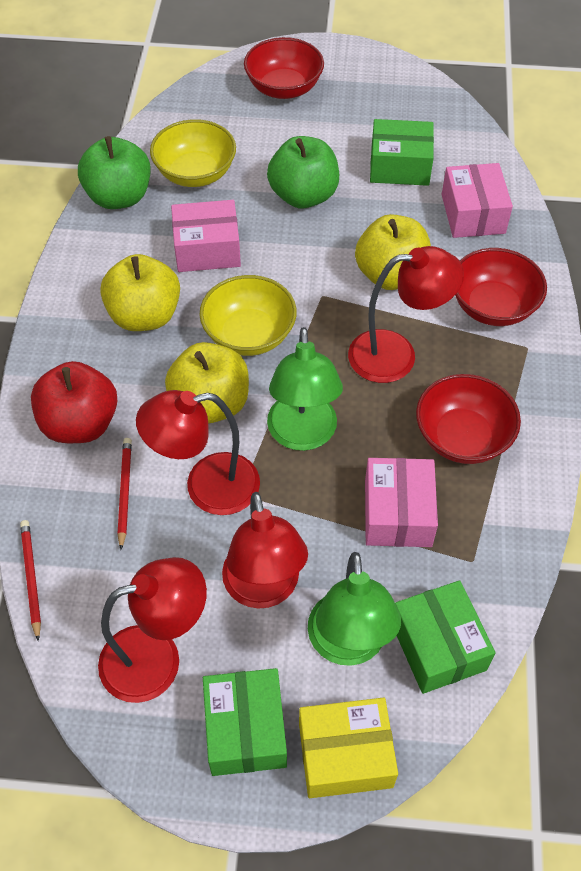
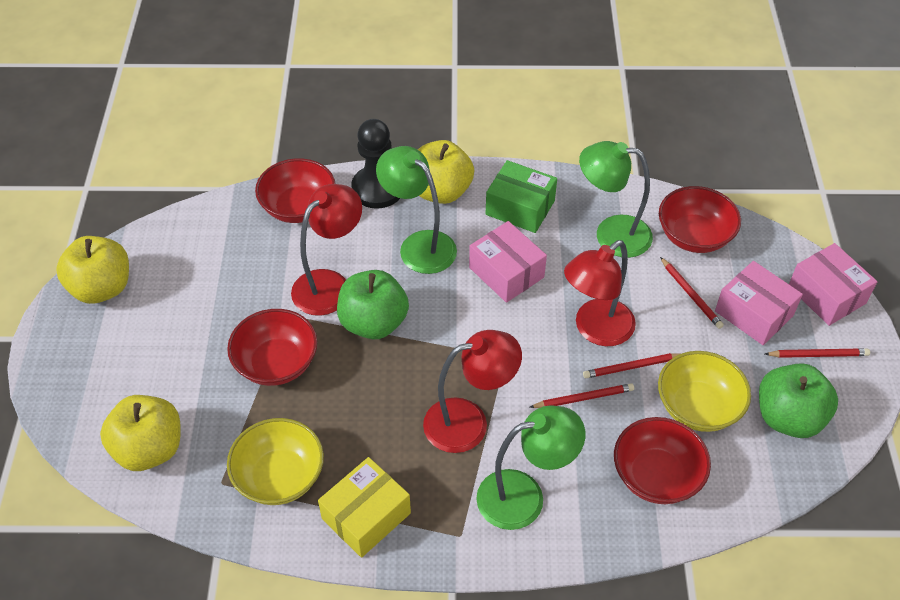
black pawn: 0 -> 1
green box: 3 -> 1
green lamp: 2 -> 3
red apple: 1 -> 0
red bowl: 3 -> 4
red lamp: 4 -> 3
red pencil: 2 -> 4

